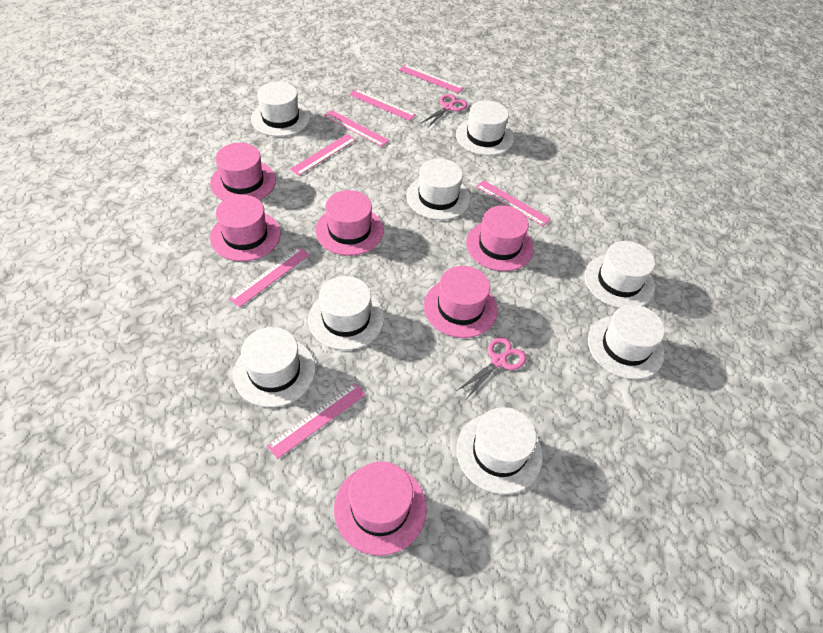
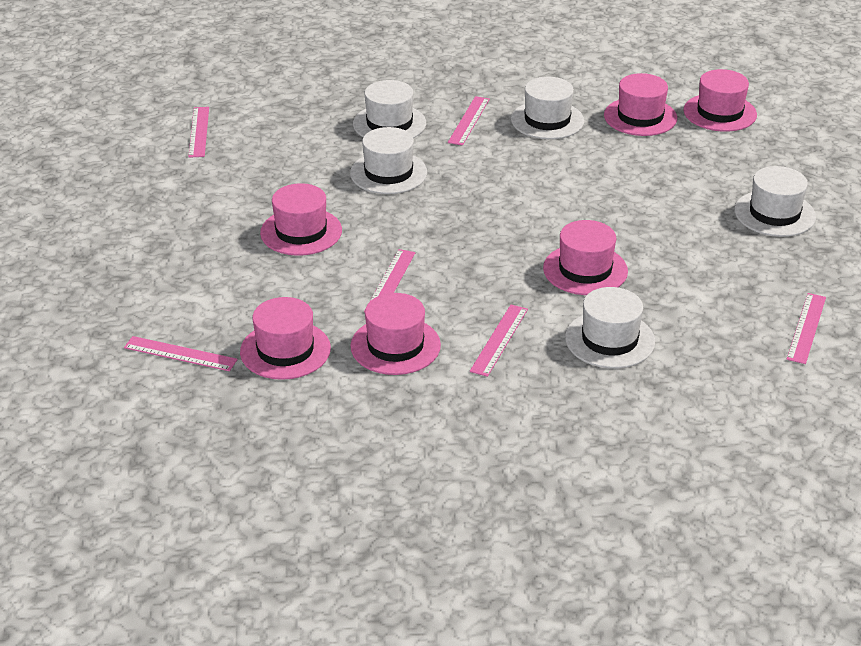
pink ruler: 7 -> 6
pink scissors: 2 -> 0
white hat: 8 -> 5

